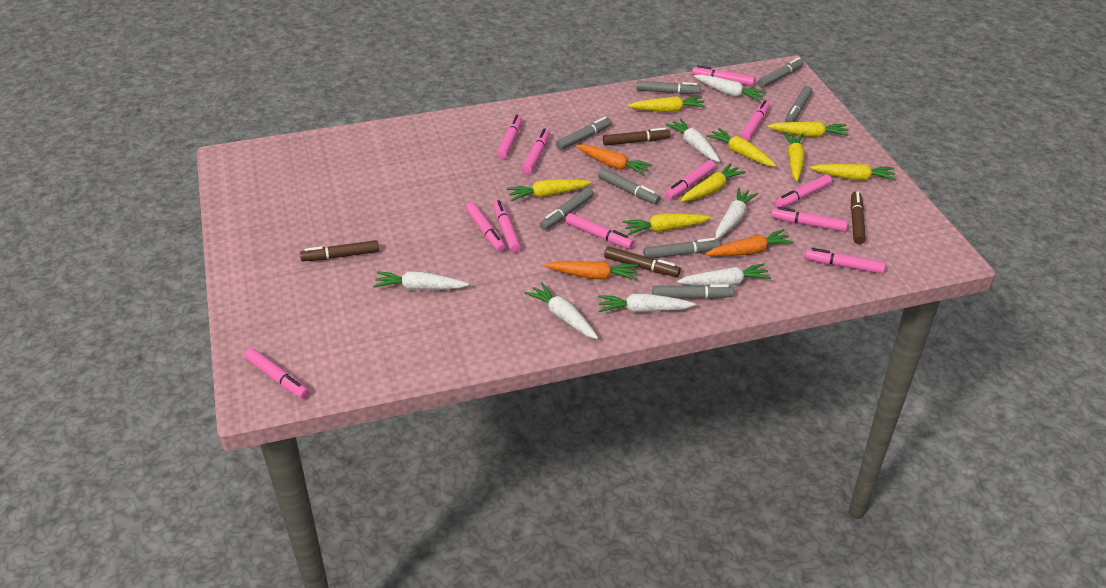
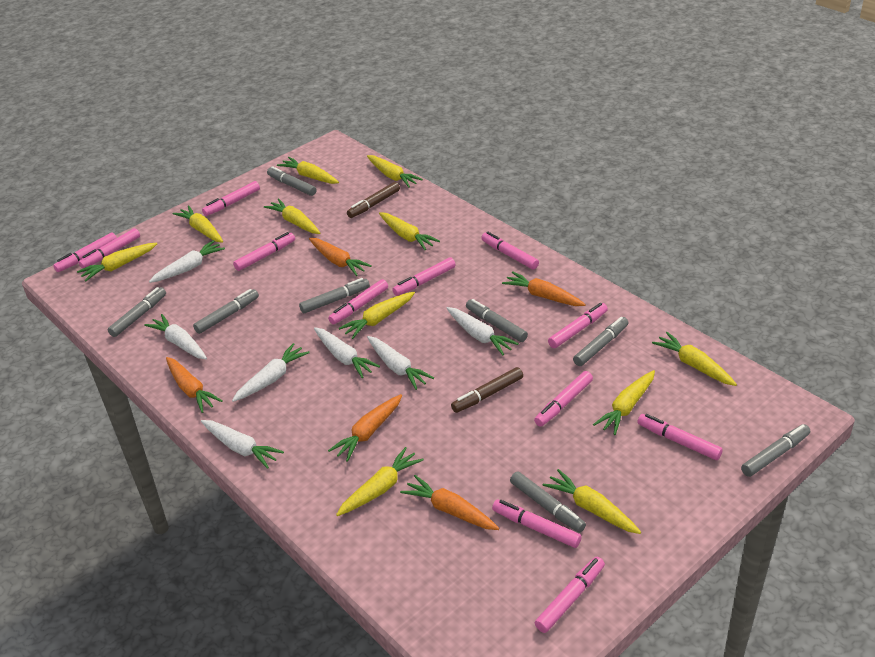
brown marker: 4 -> 2
orange carrot: 3 -> 5
yellow carrot: 8 -> 11

